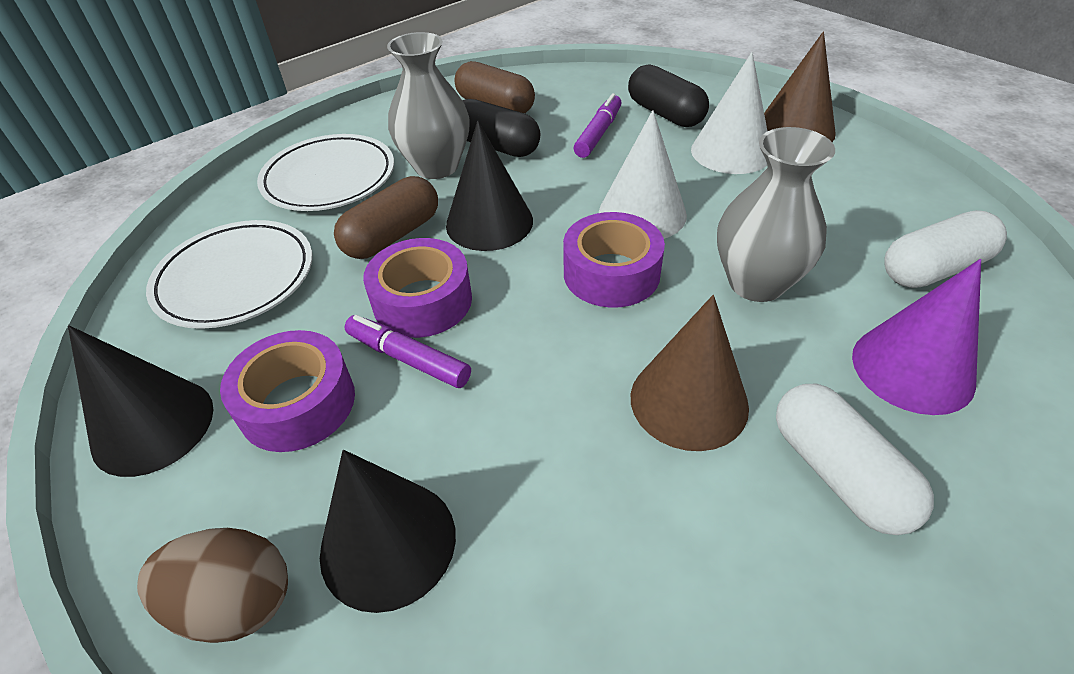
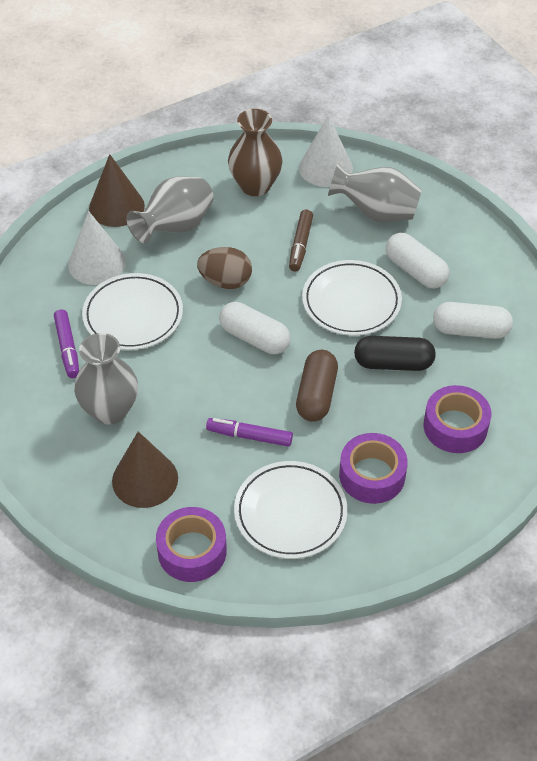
black capsule: 2 -> 1
black cone: 3 -> 0
brown capsule: 2 -> 1
brown marker: 0 -> 1
brown vase: 0 -> 1
grey vase: 2 -> 3
purple cone: 1 -> 0
white capsule: 2 -> 3
white plate: 2 -> 3

